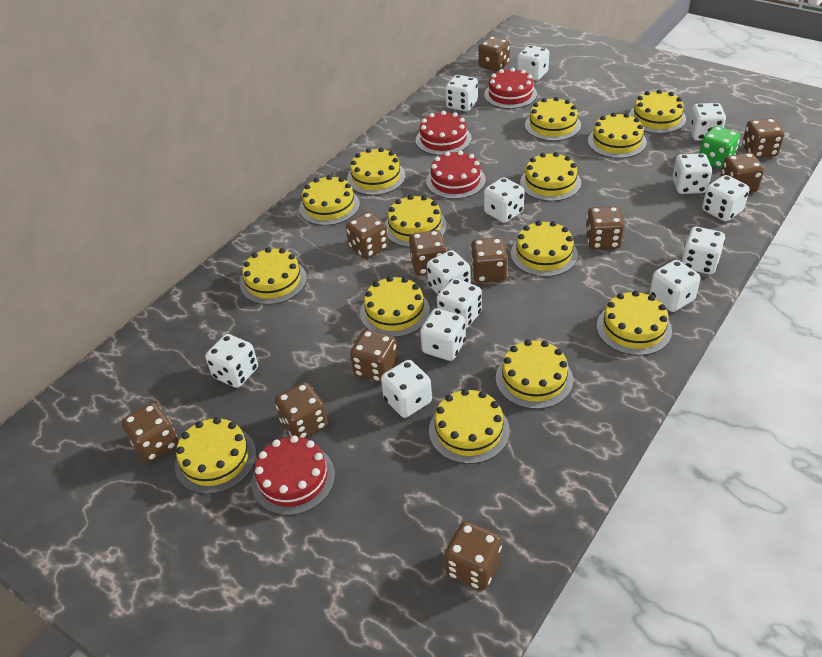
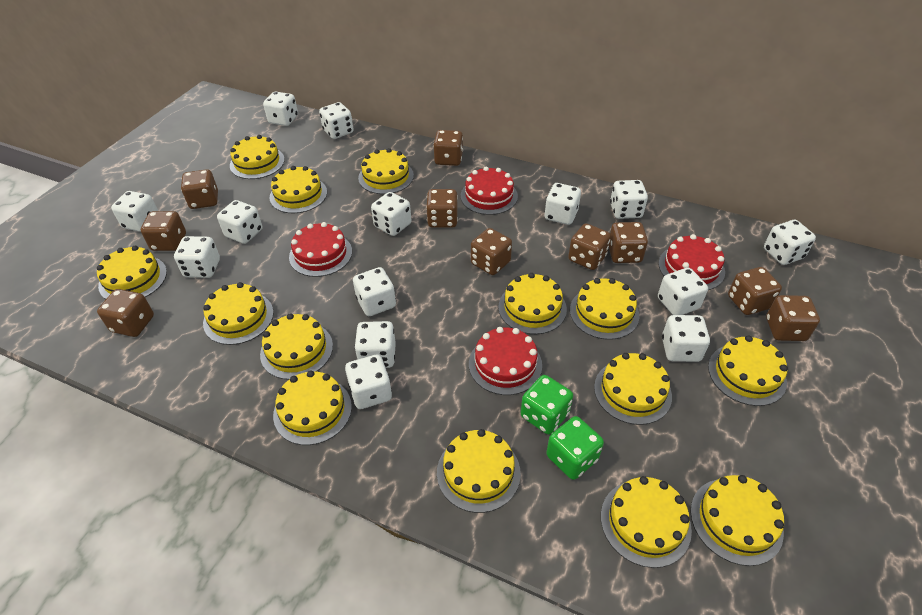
brown dice: 11 -> 10
green dice: 1 -> 2
white dice: 13 -> 14

